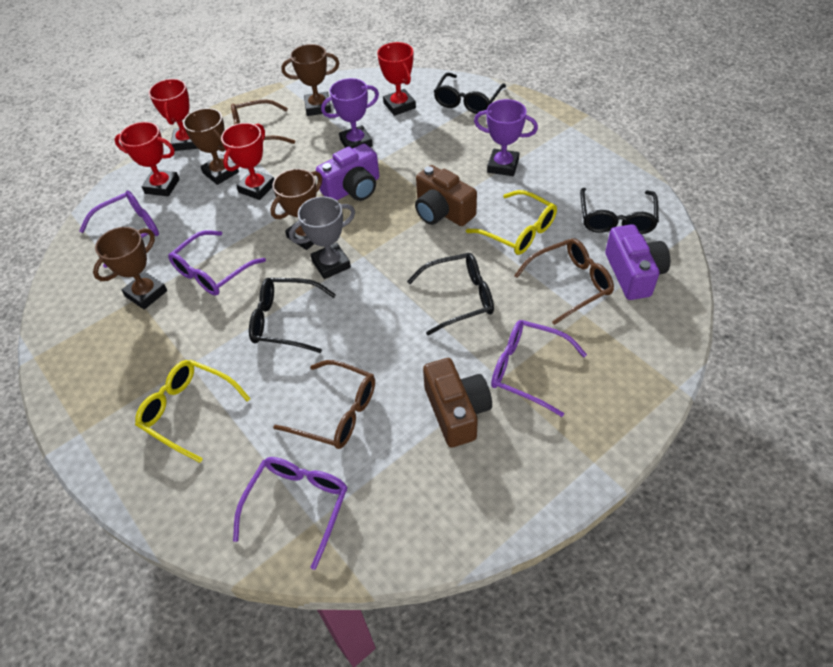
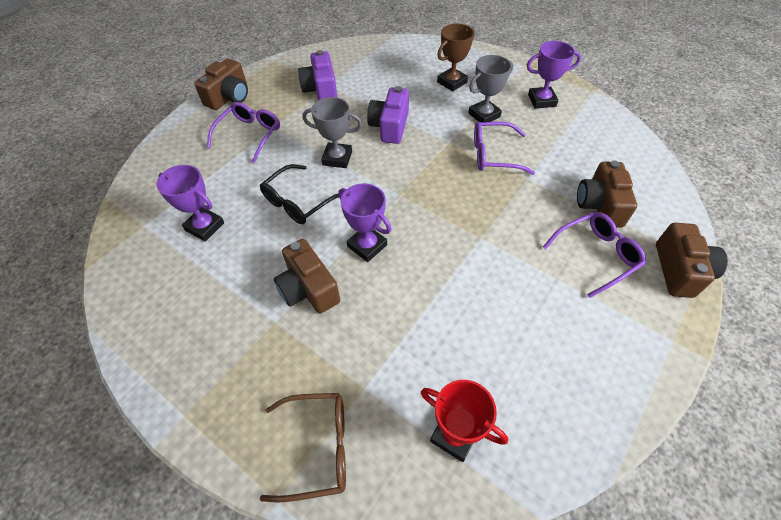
black glasses: 4 -> 1
brown camera: 2 -> 4
brown glasses: 3 -> 1
brown trophy: 4 -> 1
grey trophy: 1 -> 2
purple glasses: 4 -> 3
purple trophy: 2 -> 3
red trophy: 4 -> 1
yellow glasses: 2 -> 0

